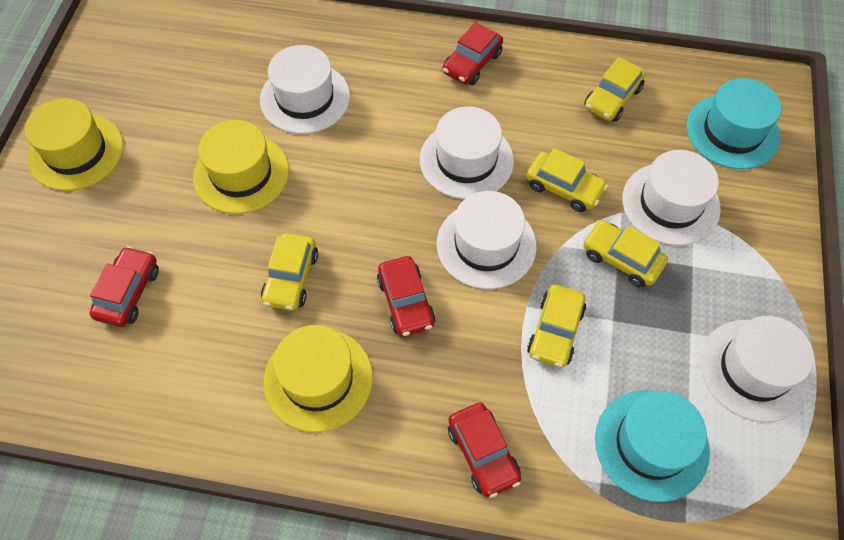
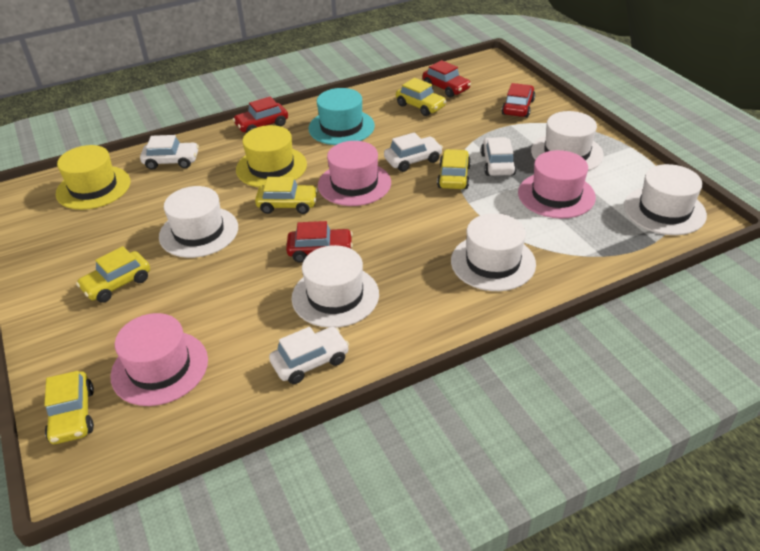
pink hat: 0 -> 3
turquoise hat: 2 -> 1
white car: 0 -> 4
yellow hat: 3 -> 2

